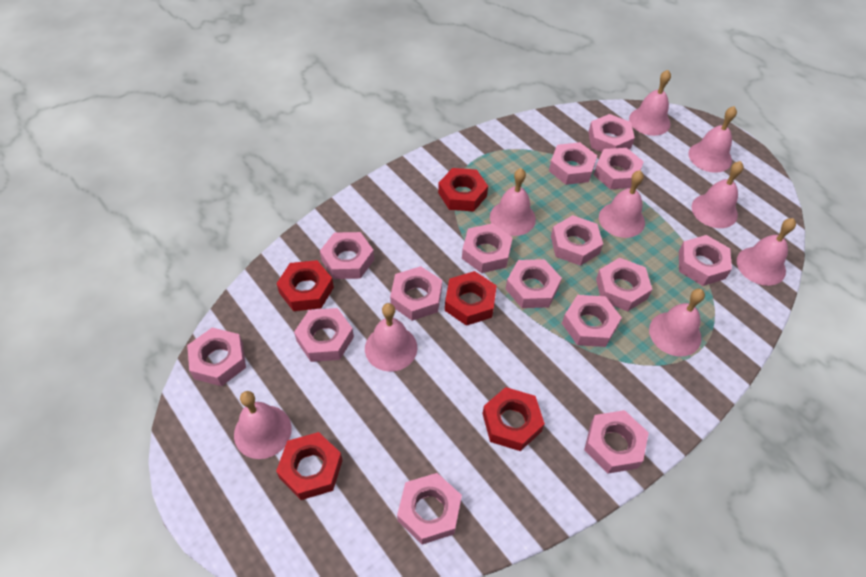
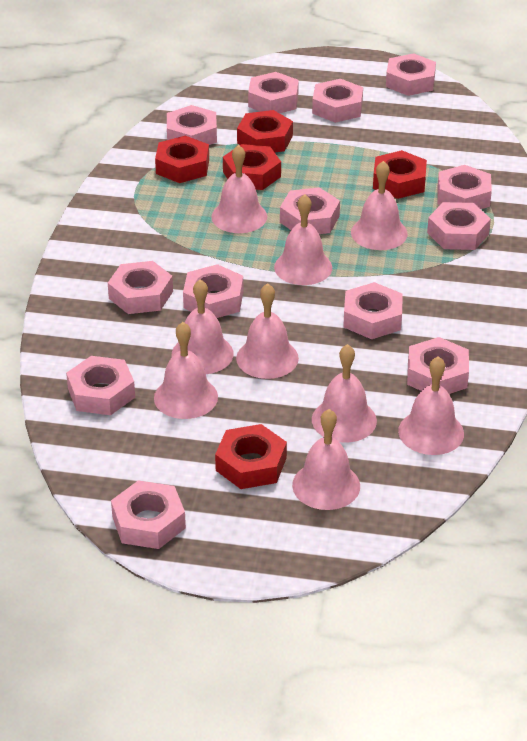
pink nut: 15 -> 13

